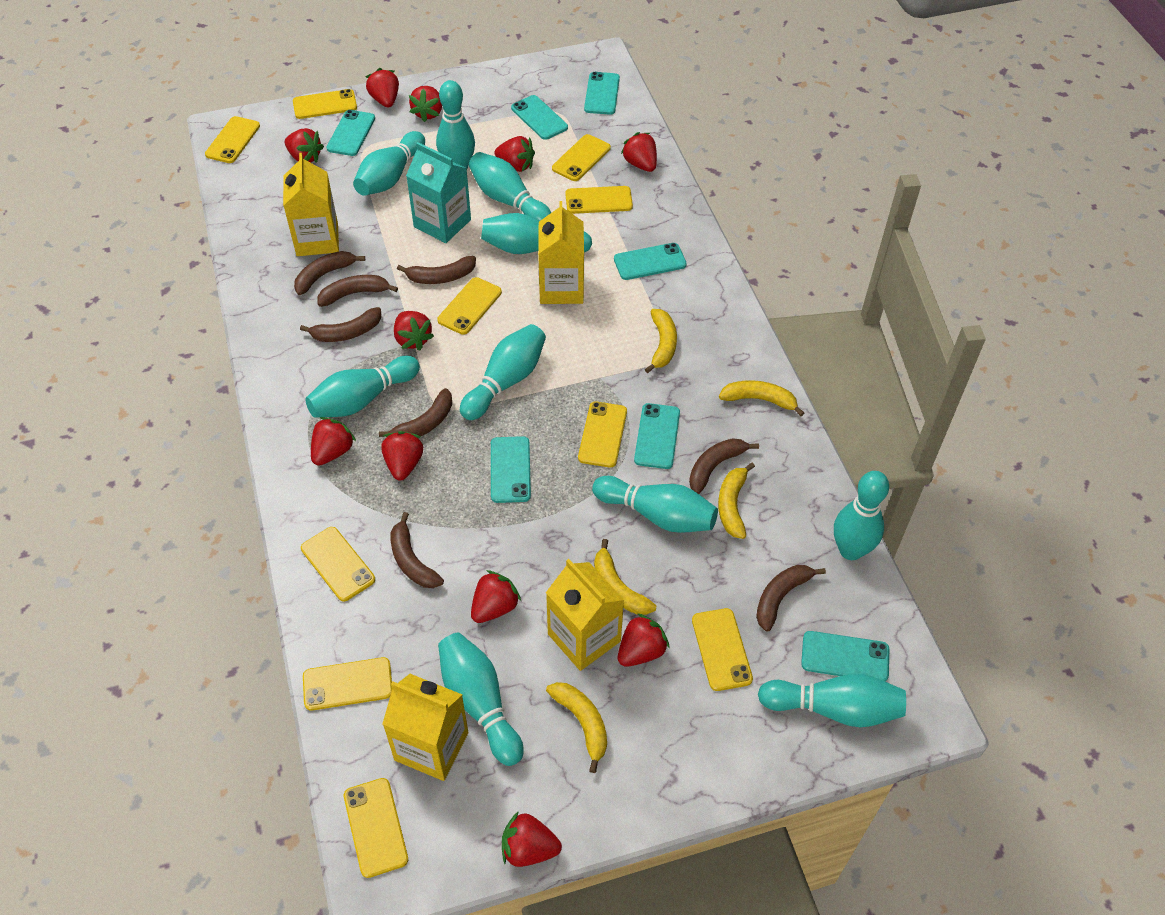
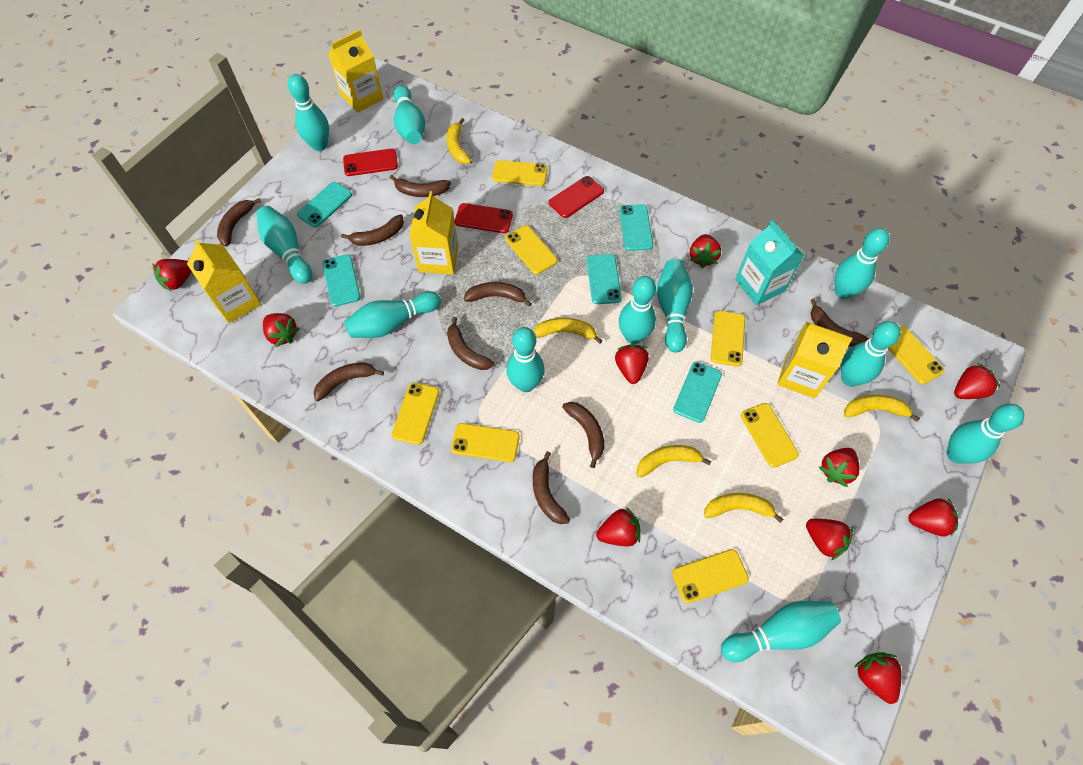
brown banana: 8 -> 9
red phone: 0 -> 3
red strawberry: 11 -> 10
turquoise bowling pin: 10 -> 11
turquoise phone: 7 -> 5
yellow phone: 10 -> 8

